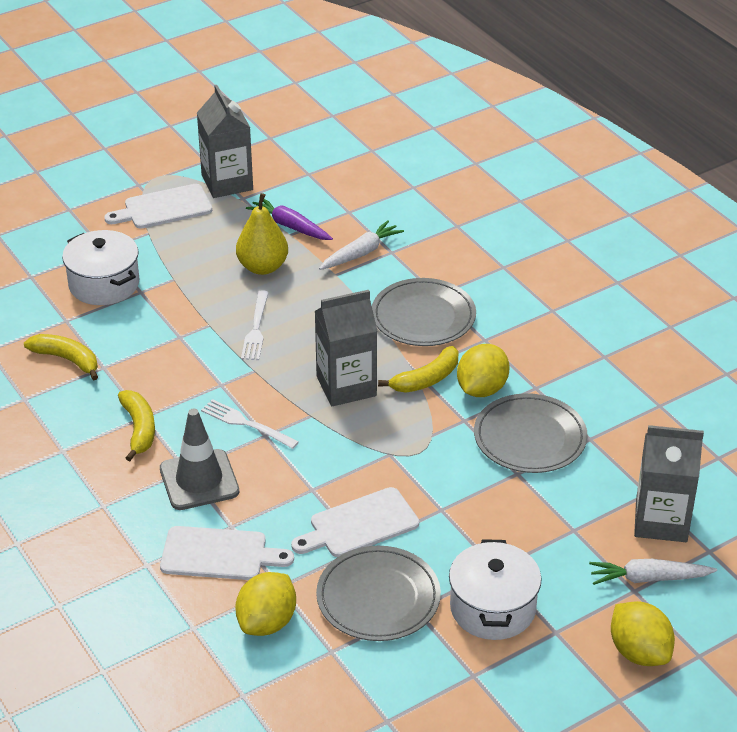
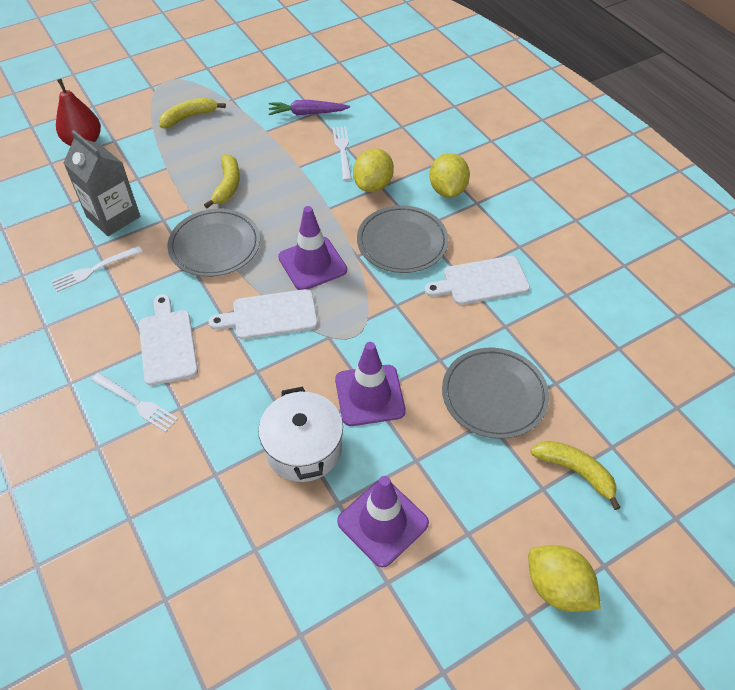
grey carton: 3 -> 1
grey traffic cone: 1 -> 0
purple traffic cone: 0 -> 3
red pear: 0 -> 1
white carrot: 2 -> 0
white fork: 2 -> 3
white pot: 2 -> 1
yellow pear: 1 -> 0

